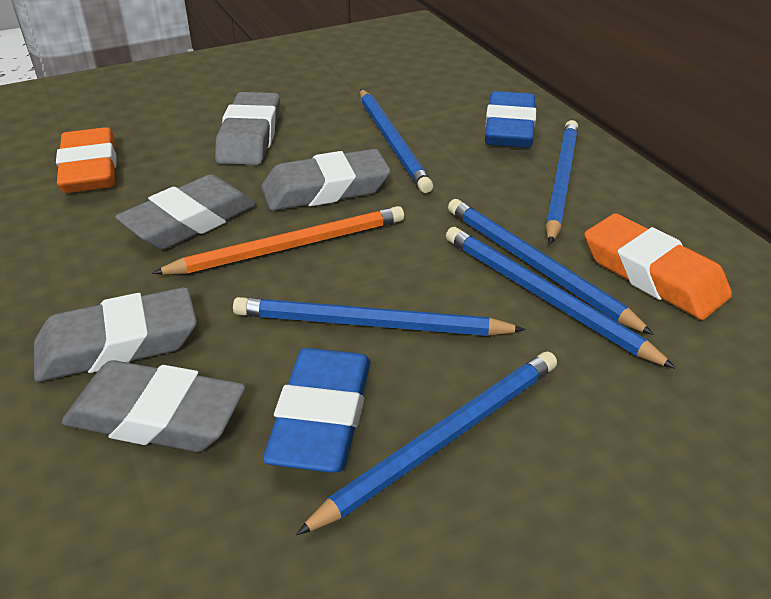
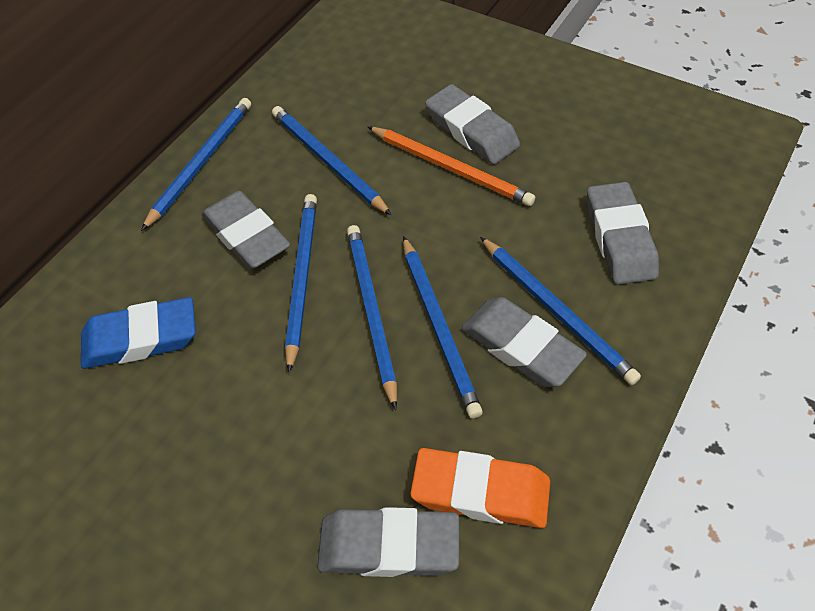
blue eraser: 2 -> 1
orange eraser: 2 -> 1

